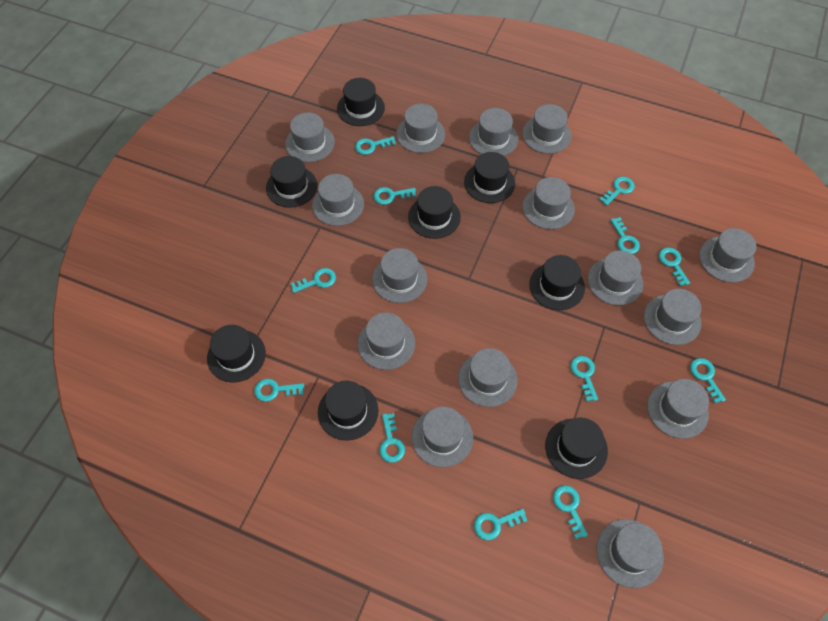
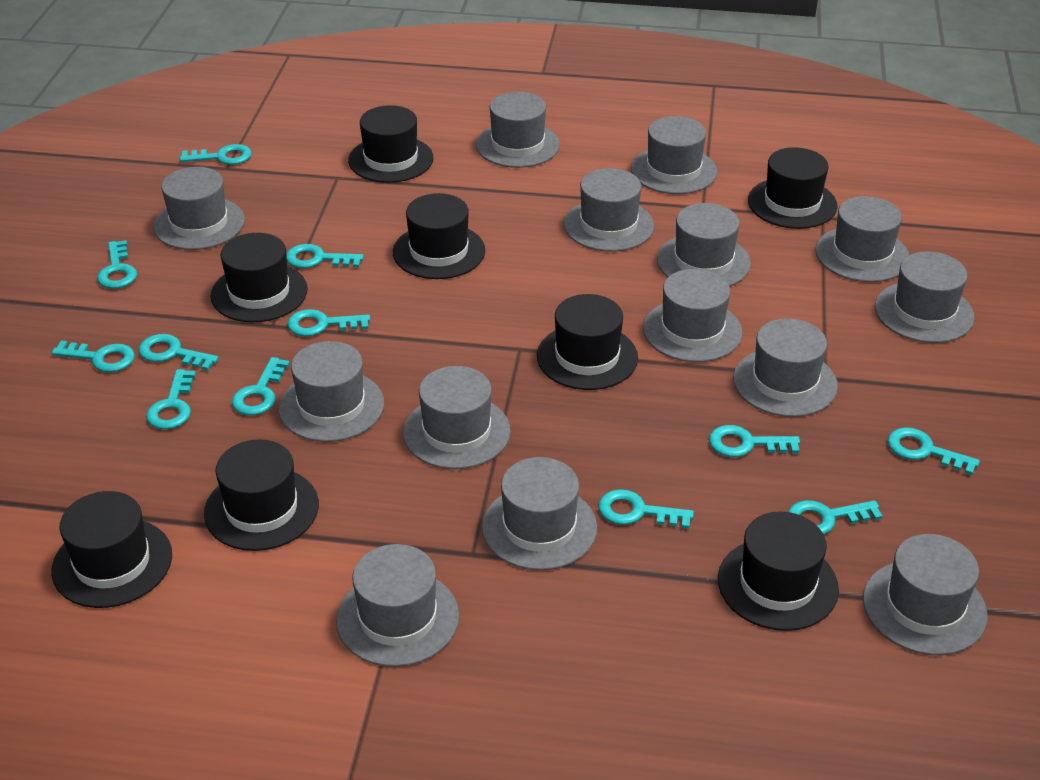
grey hat: 15 -> 14

